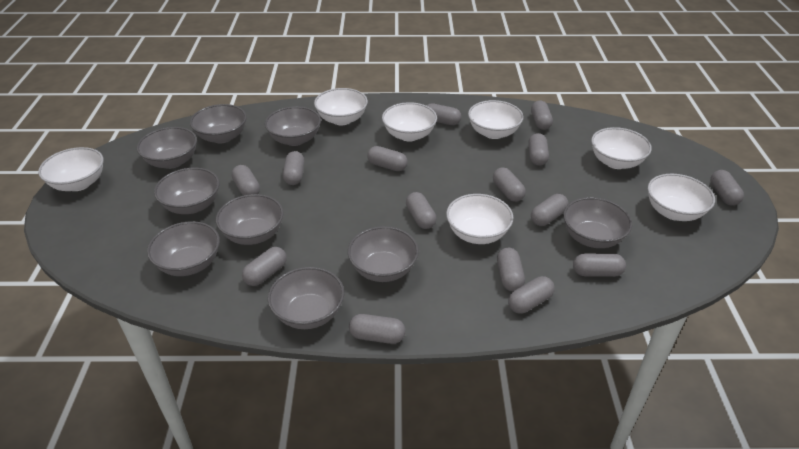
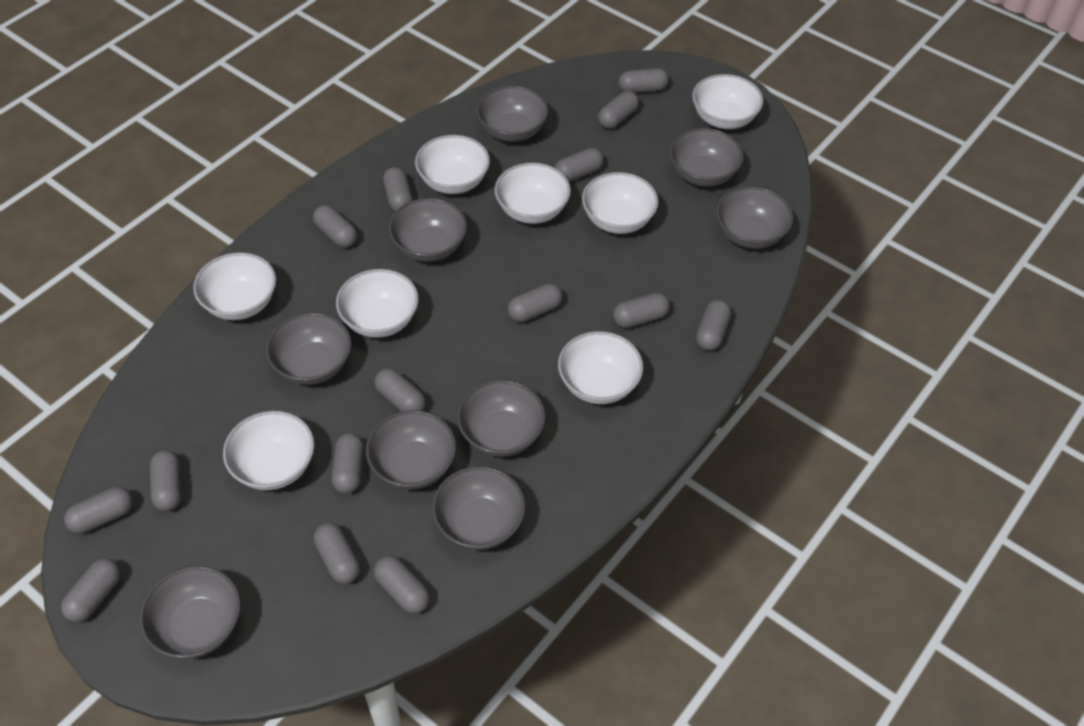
white bowl: 7 -> 8

